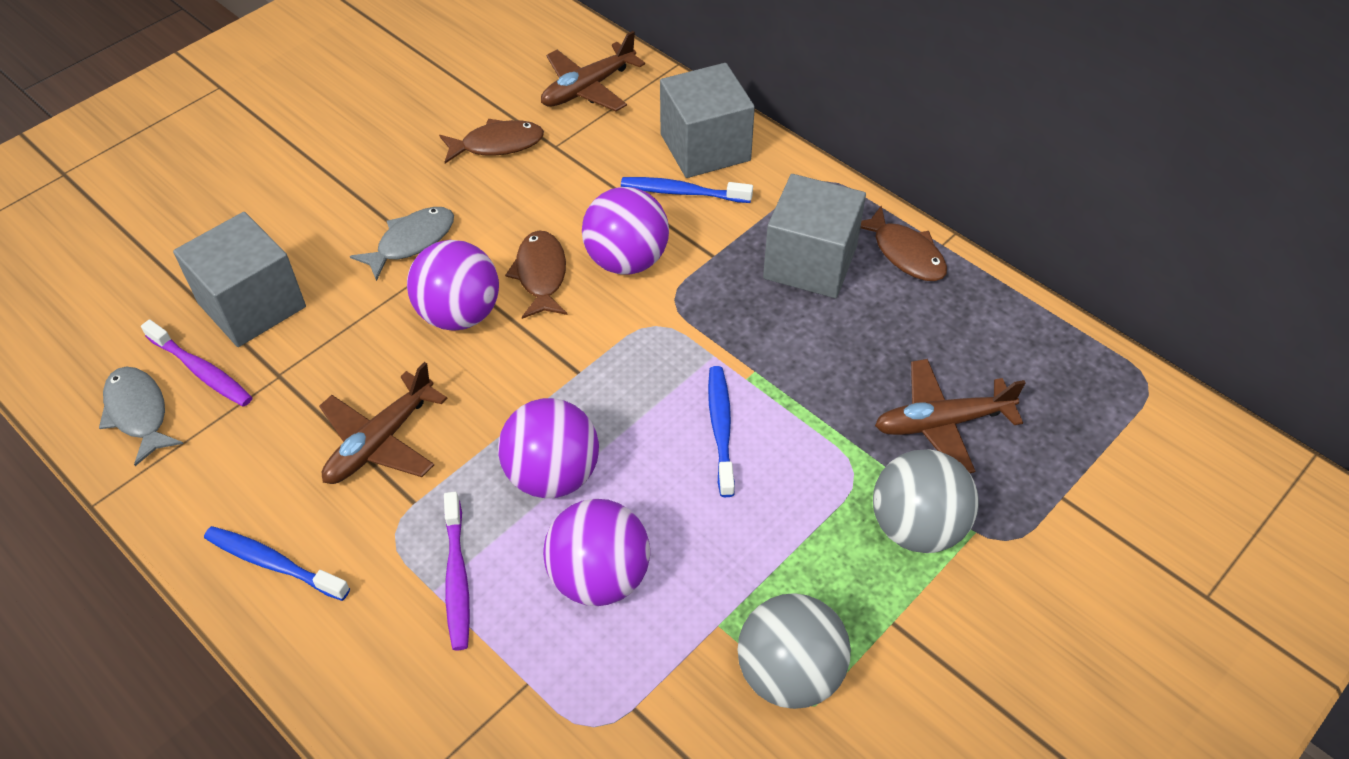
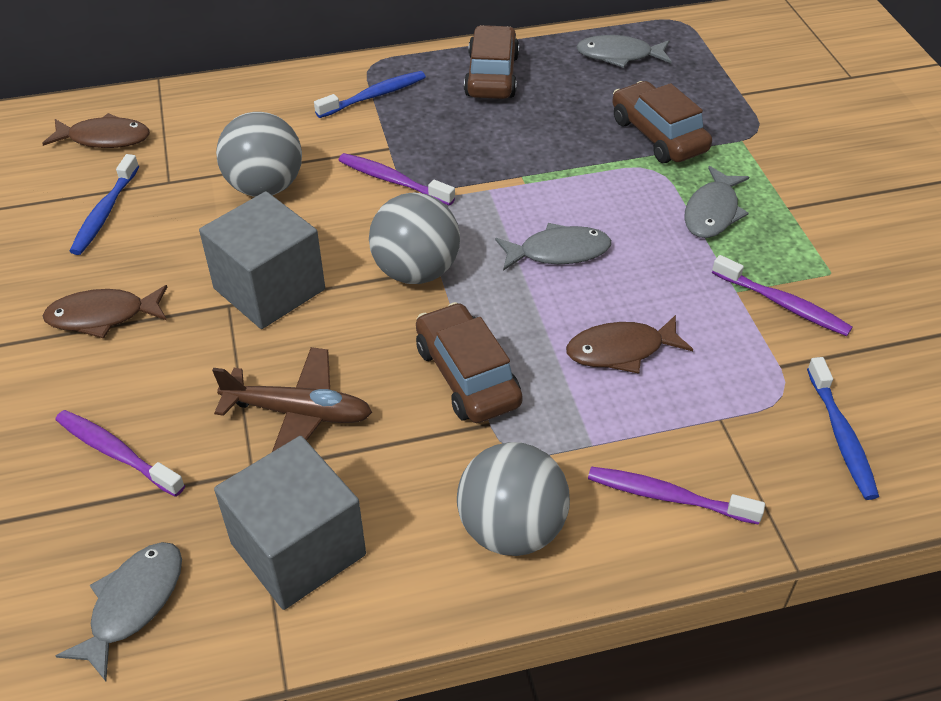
brown car: 0 -> 3
brown plane: 3 -> 1
grey ball: 2 -> 3
grey cube: 3 -> 2
grey fish: 2 -> 4
purple ball: 4 -> 0
purple toothbrush: 2 -> 4

